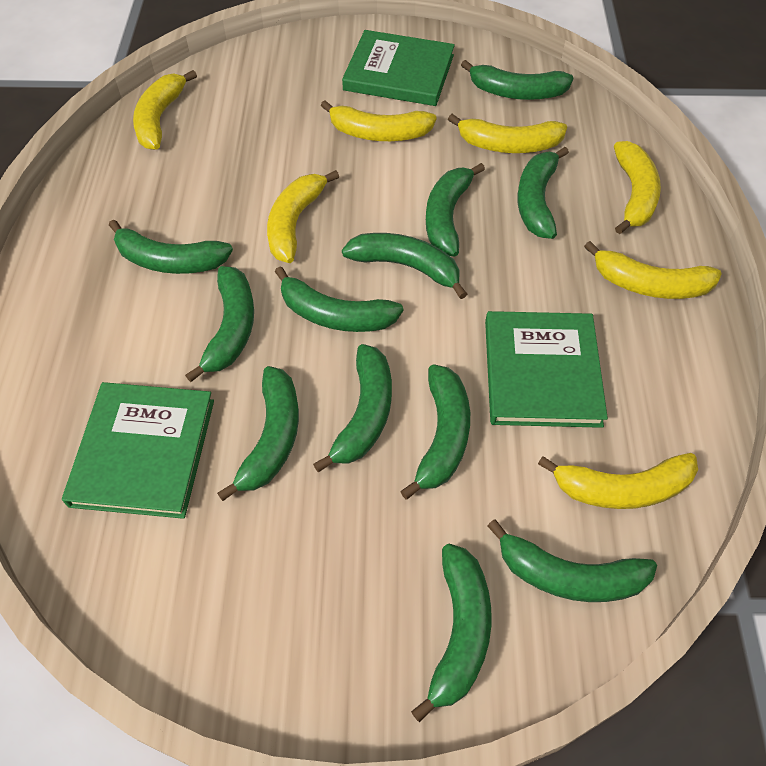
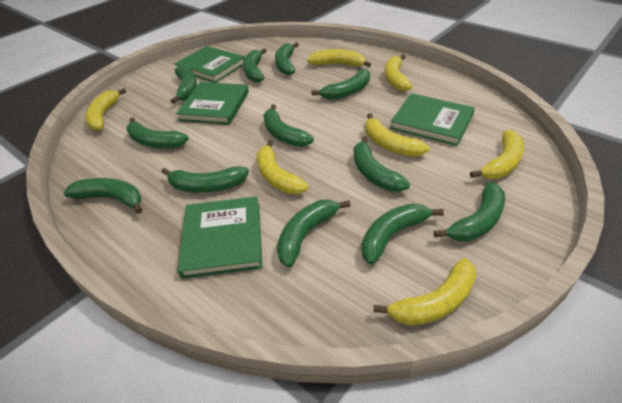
green book: 3 -> 4

